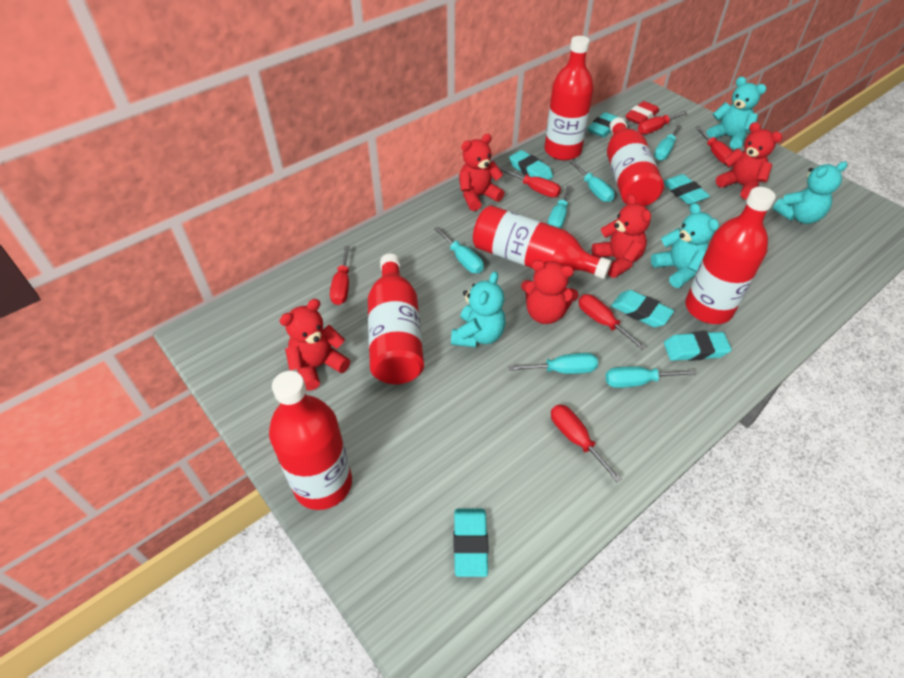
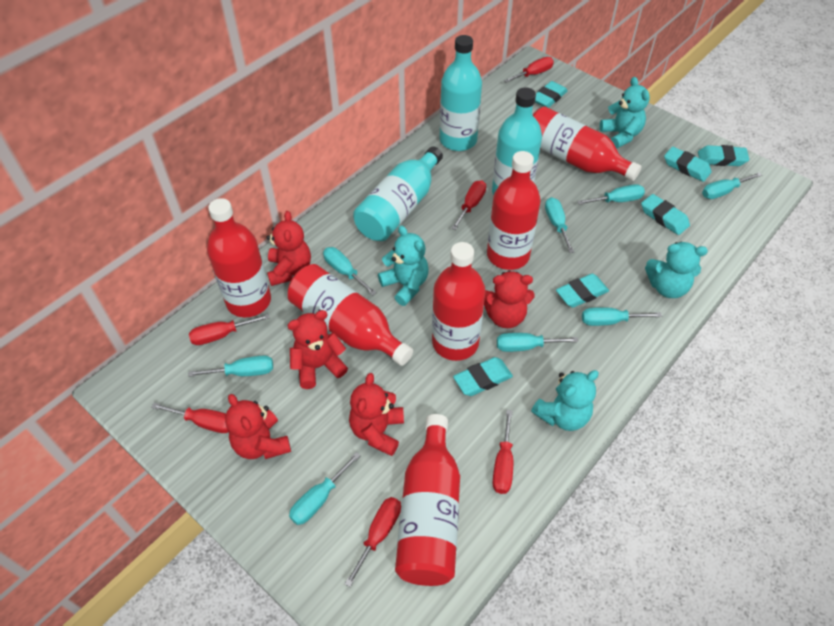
red eraser: 1 -> 0
turquoise bottle: 0 -> 3
turquoise screwdriver: 6 -> 8

